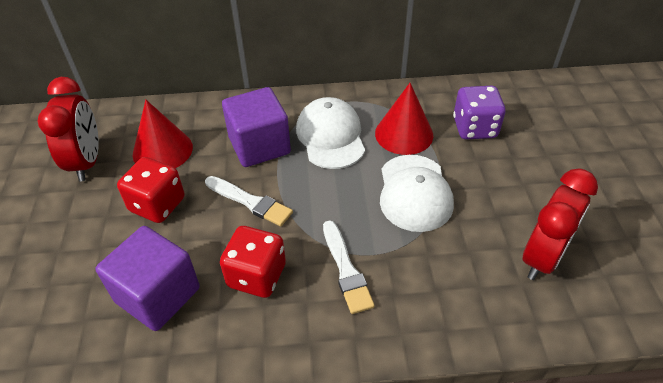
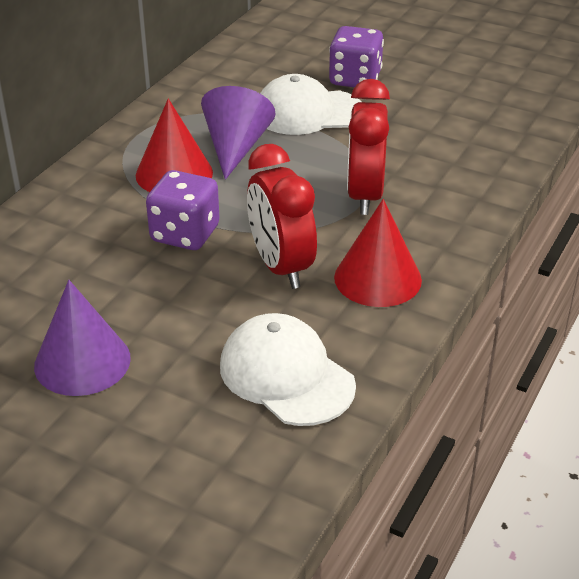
purple cone: 0 -> 2
purple cube: 2 -> 0
purple dice: 1 -> 2
red dice: 2 -> 0
white brush: 2 -> 0

